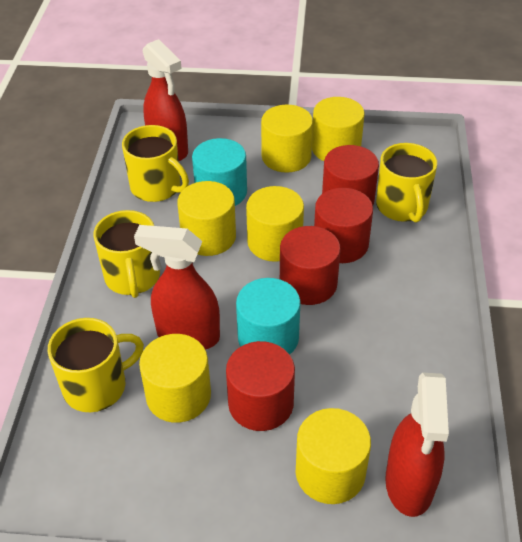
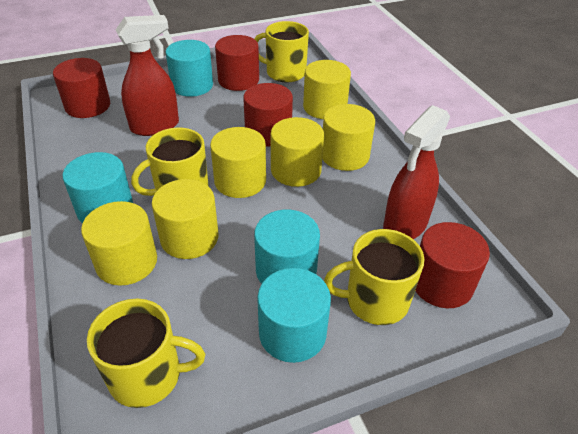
red spray bottle: 3 -> 2
turquoise cylinder: 2 -> 4

